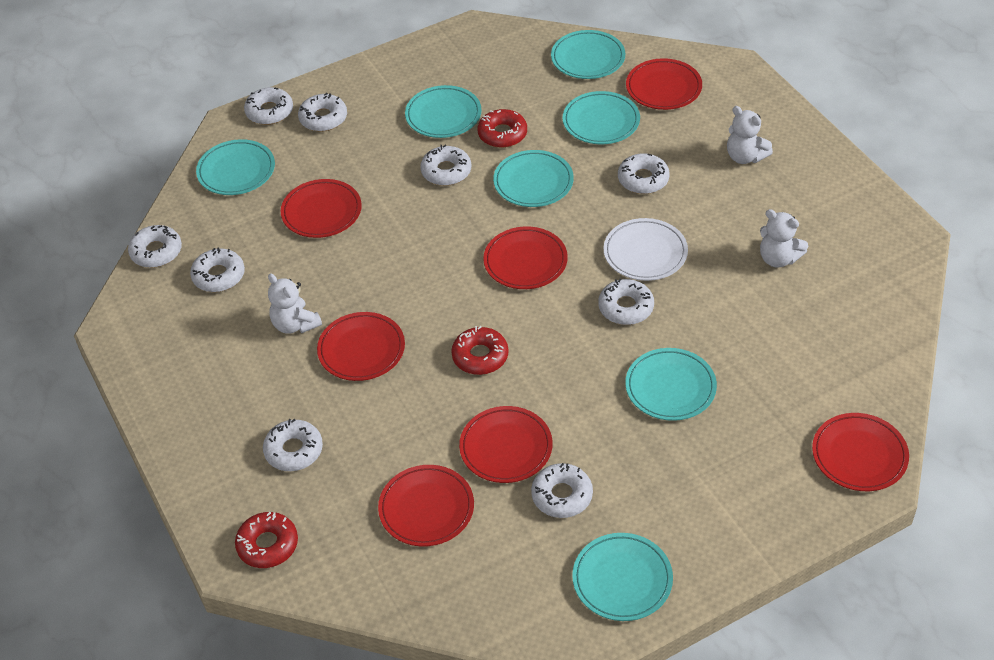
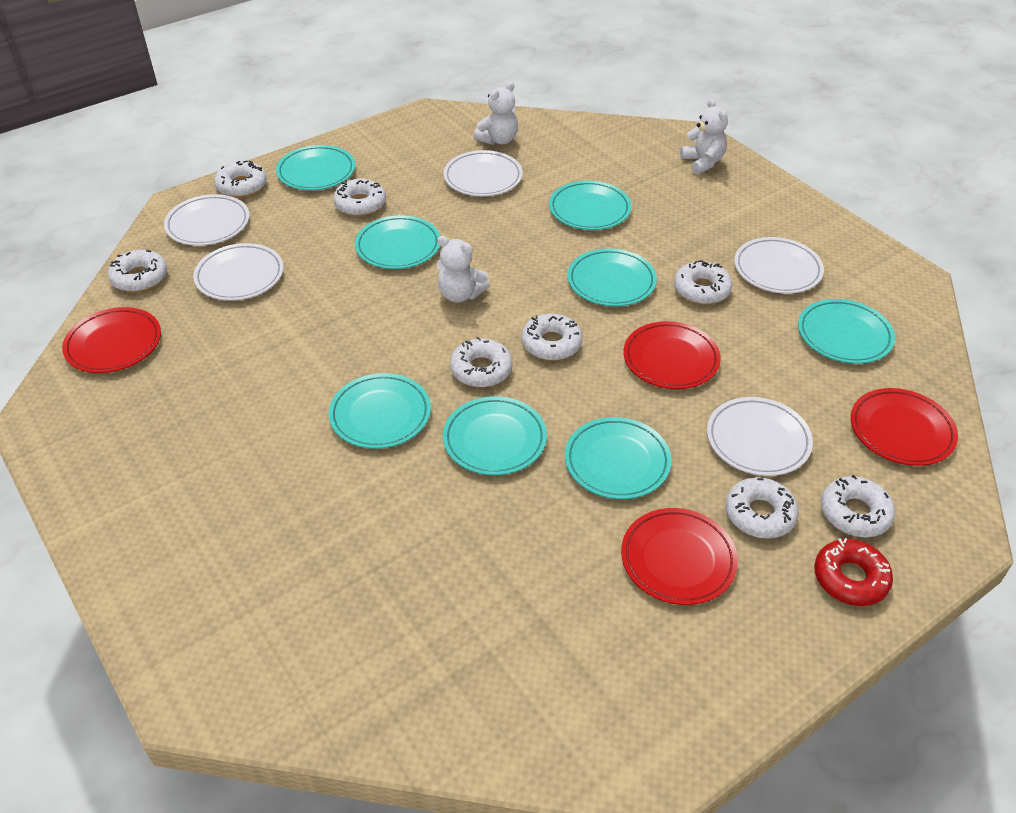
red donut: 3 -> 1
red plate: 7 -> 4
turquoise plate: 7 -> 8
white donut: 9 -> 8
white plate: 1 -> 5

